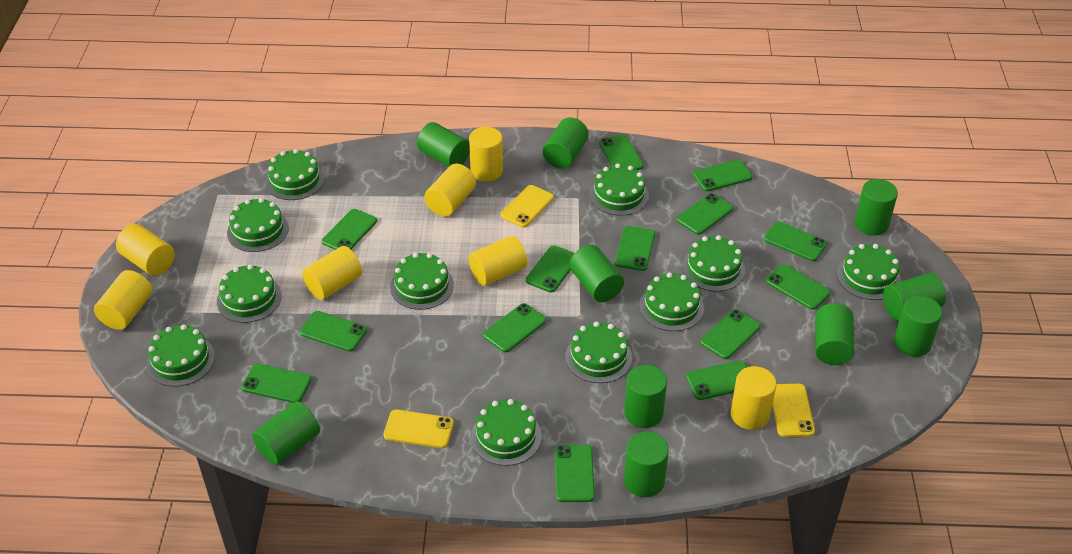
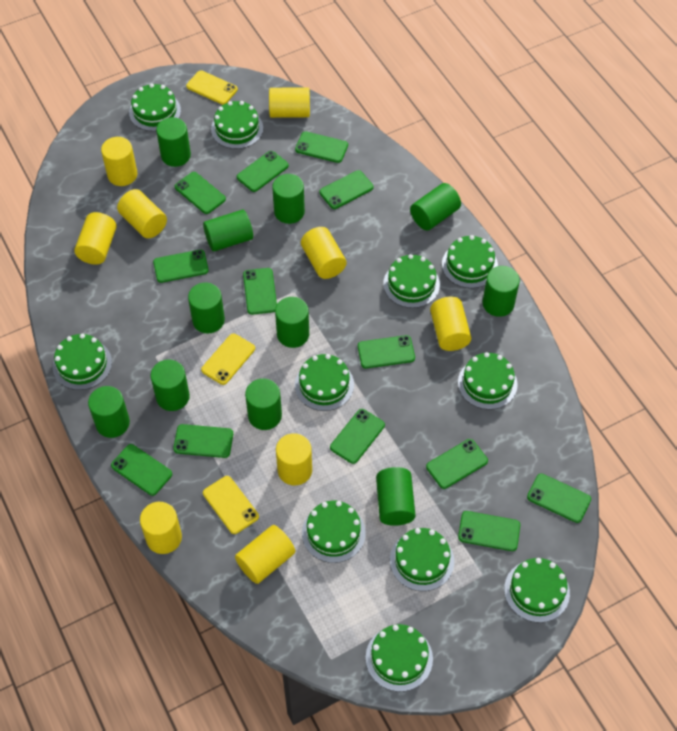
green cylinder: 10 -> 11
green phone: 14 -> 13
yellow cylinder: 7 -> 9

